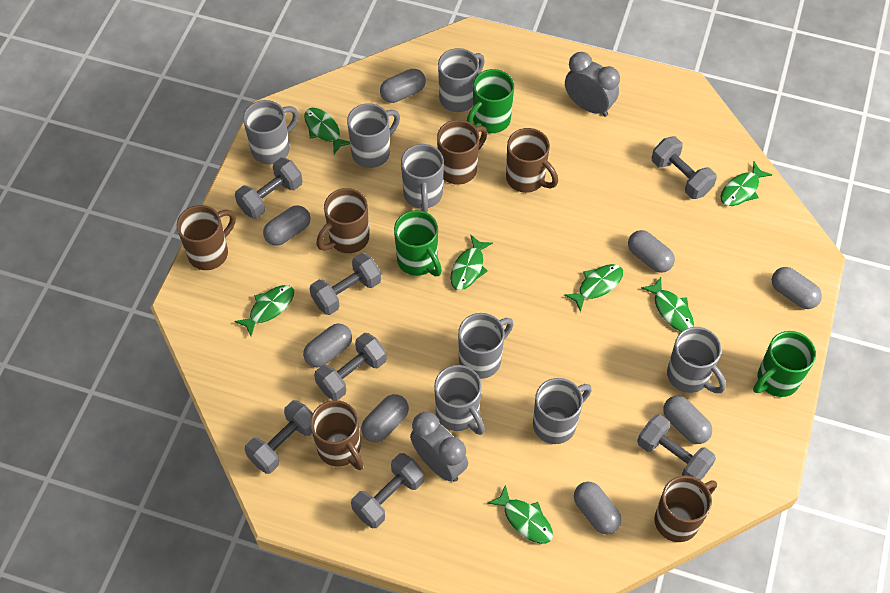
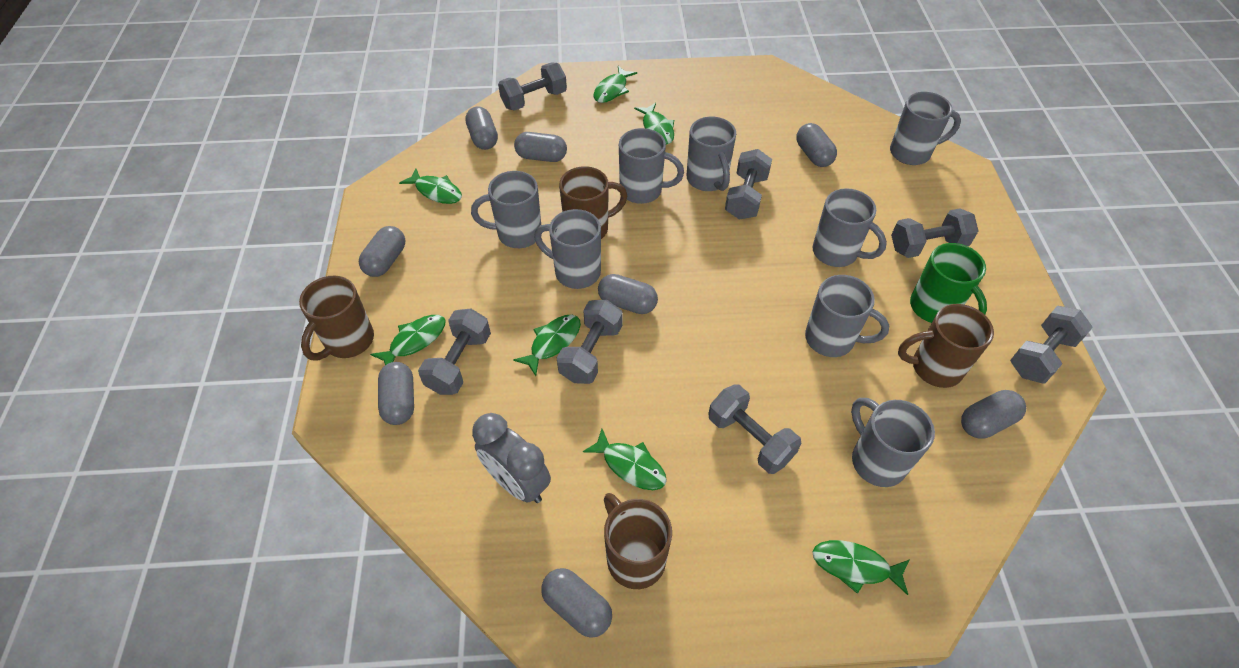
brown mug: 6 -> 4
green mug: 3 -> 1
grey clock: 2 -> 1

